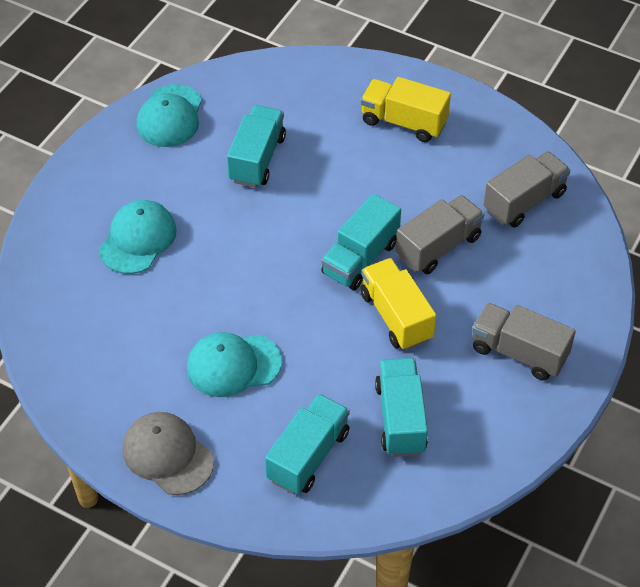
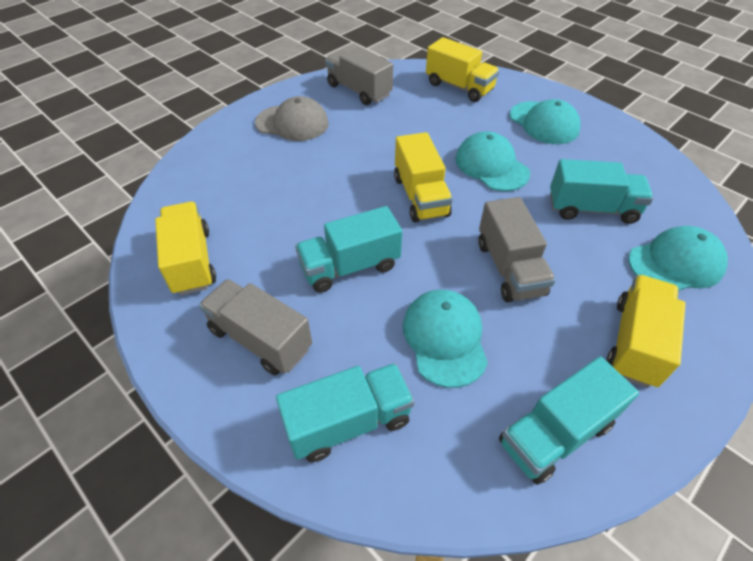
turquoise cap: 3 -> 4
yellow truck: 2 -> 4

